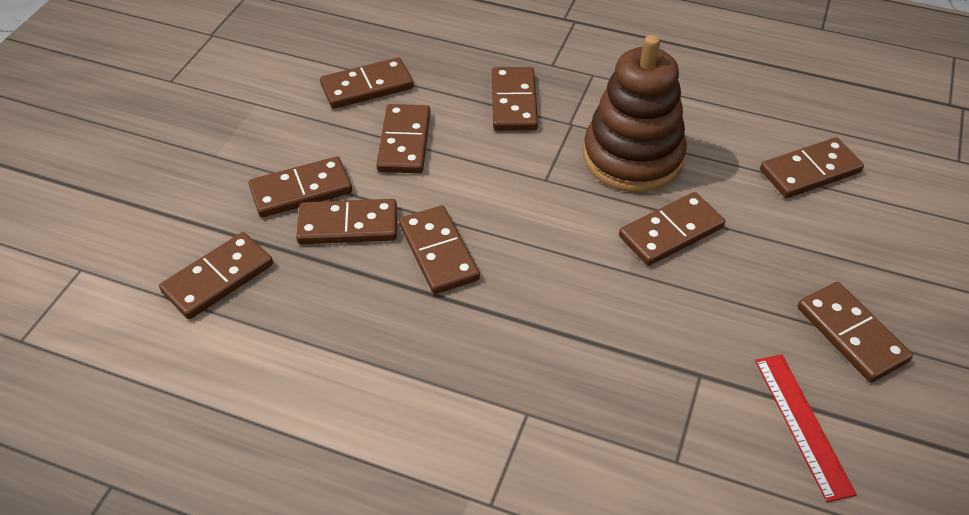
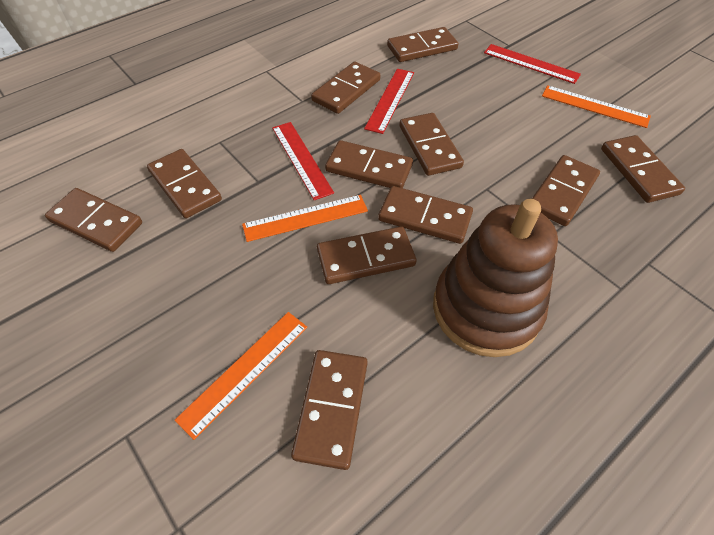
brown domino: 10 -> 11
orange ruler: 0 -> 3
red ruler: 1 -> 3

